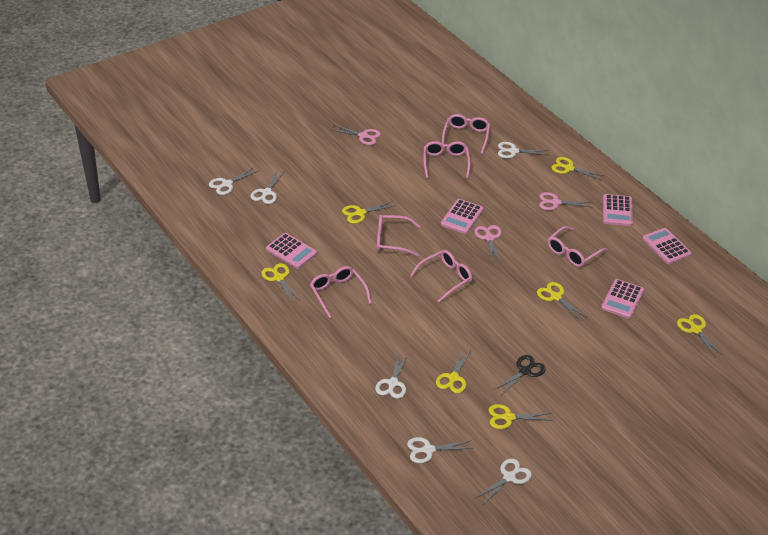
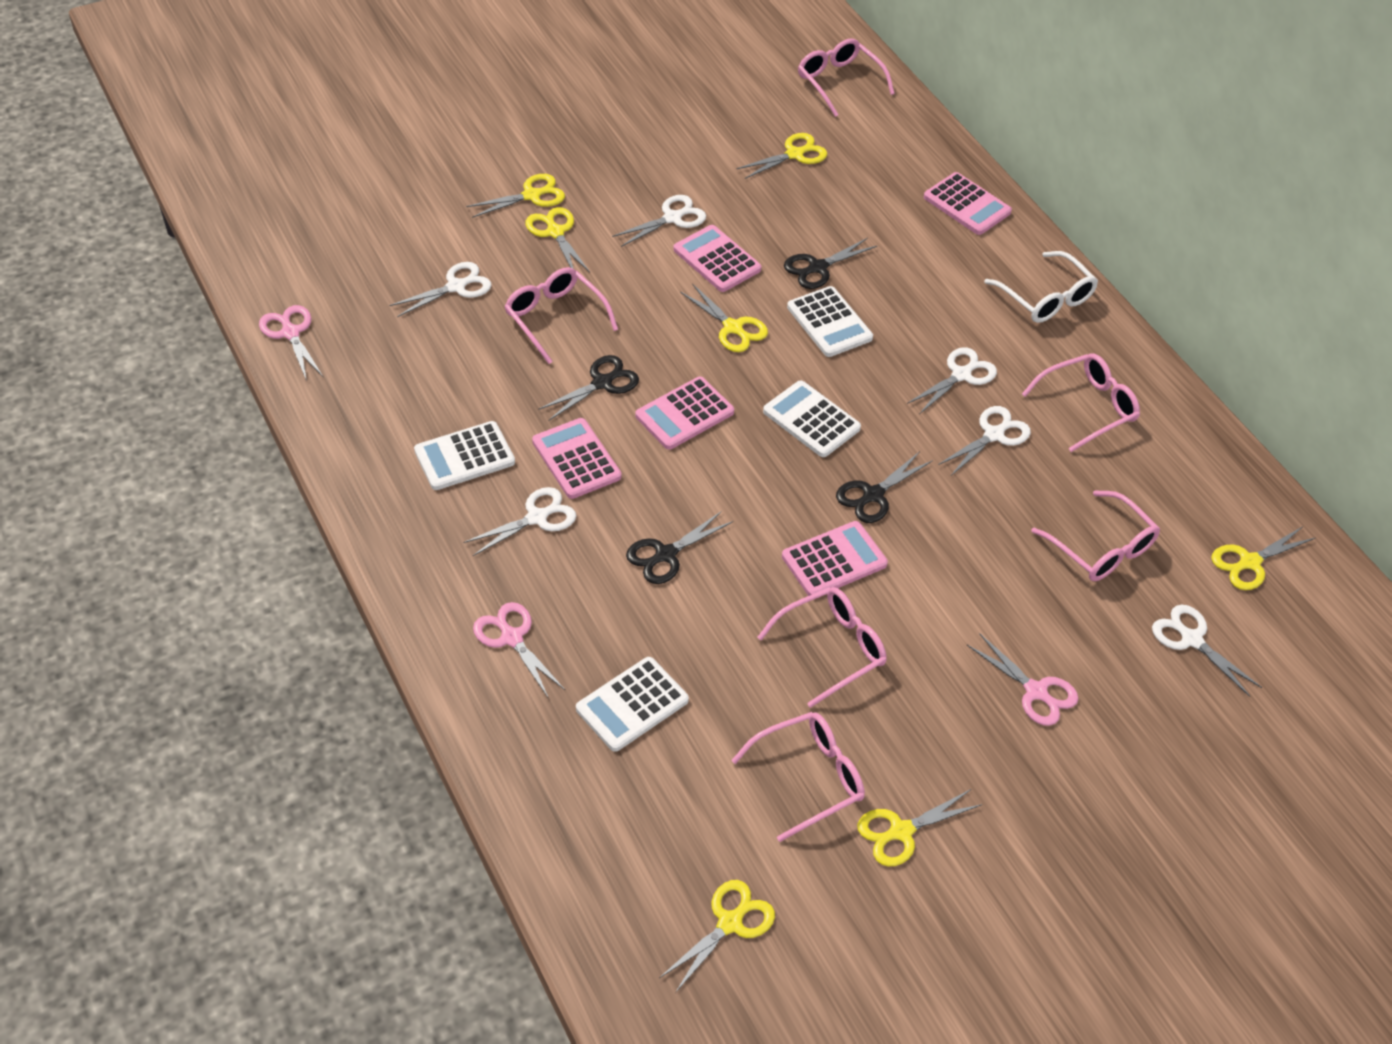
black scissors: 1 -> 4
white calculator: 0 -> 4
white glasses: 0 -> 1

